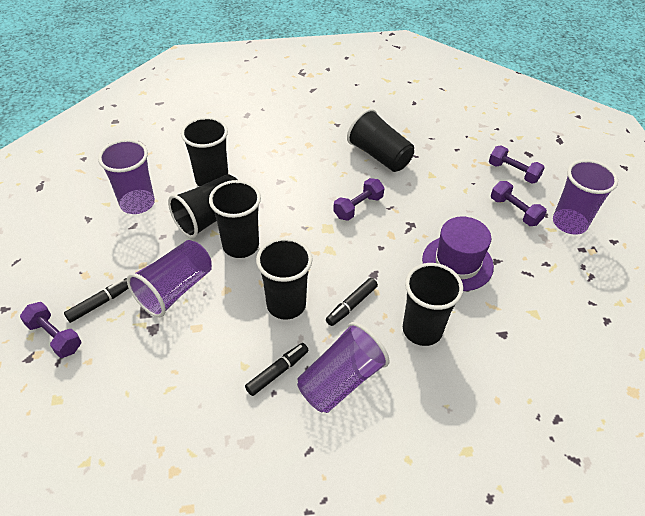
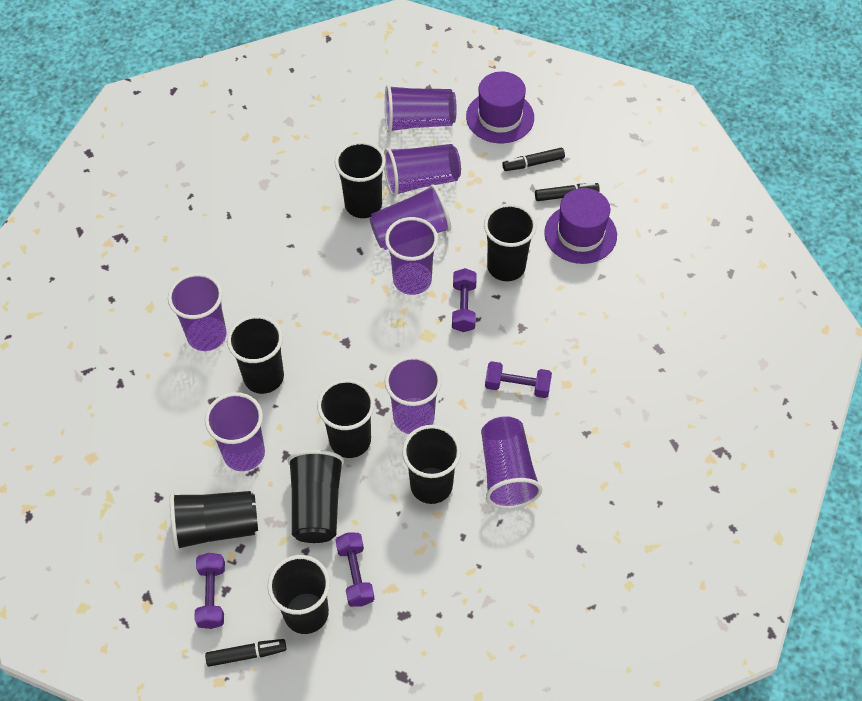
black cup: 6 -> 8
purple cup: 4 -> 8
purple hat: 1 -> 2

